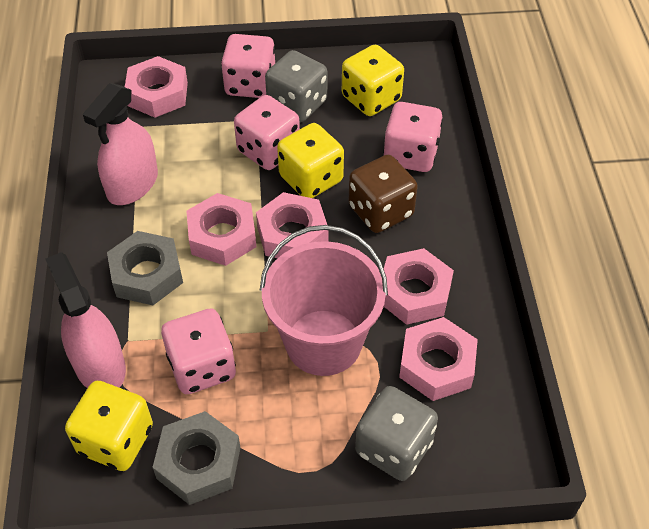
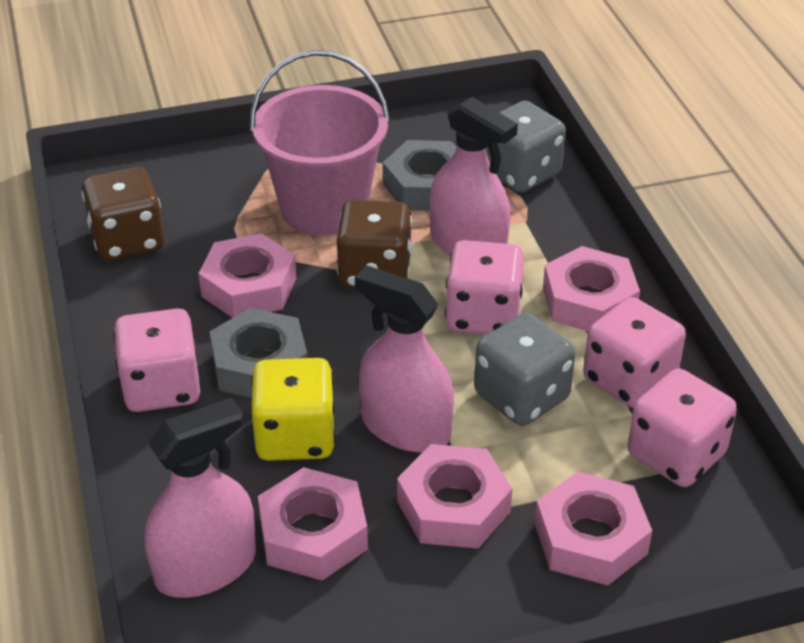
brown dice: 1 -> 2
pink spray bottle: 2 -> 3
yellow dice: 3 -> 1

